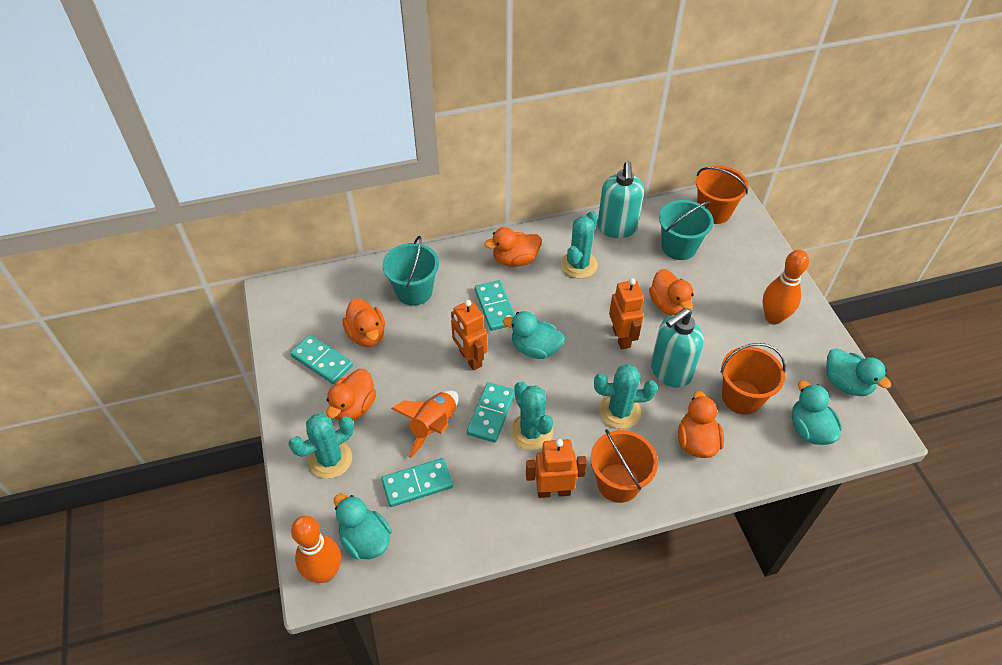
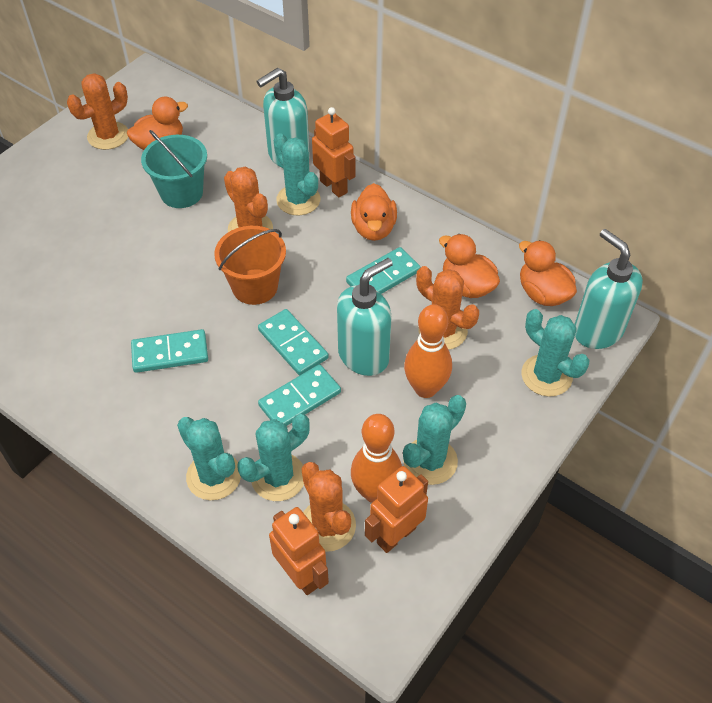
orange bucket: 3 -> 1
orange cactus: 0 -> 4
orange duck: 5 -> 4
orange rocket: 1 -> 0
turquoise bucket: 2 -> 1
turquoise cactus: 4 -> 5
turquoise duck: 4 -> 0
turquoise soap dispenser: 2 -> 3

